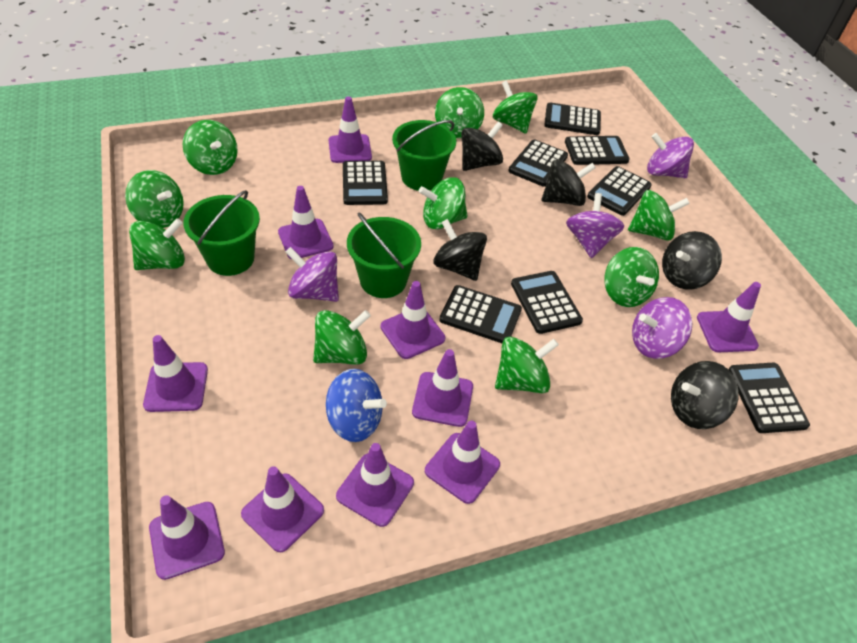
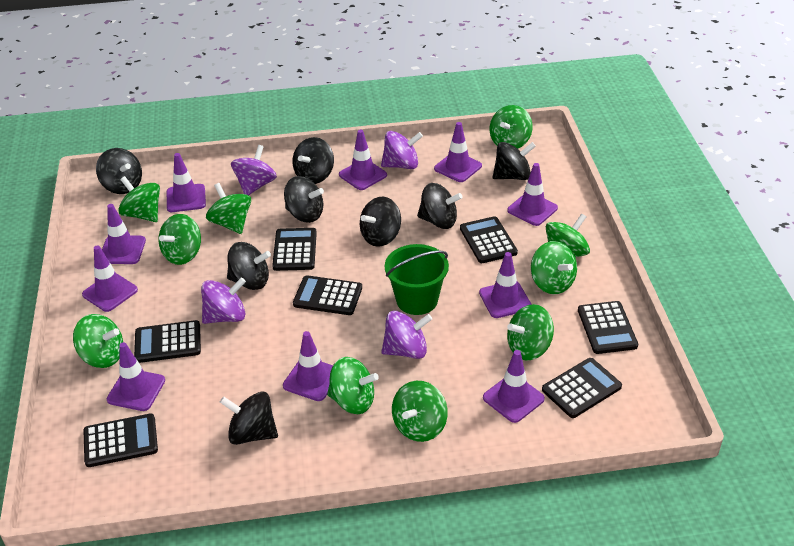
black calculator: 8 -> 7
black spinning top: 5 -> 8
blue spinning top: 1 -> 0
green bucket: 3 -> 1

